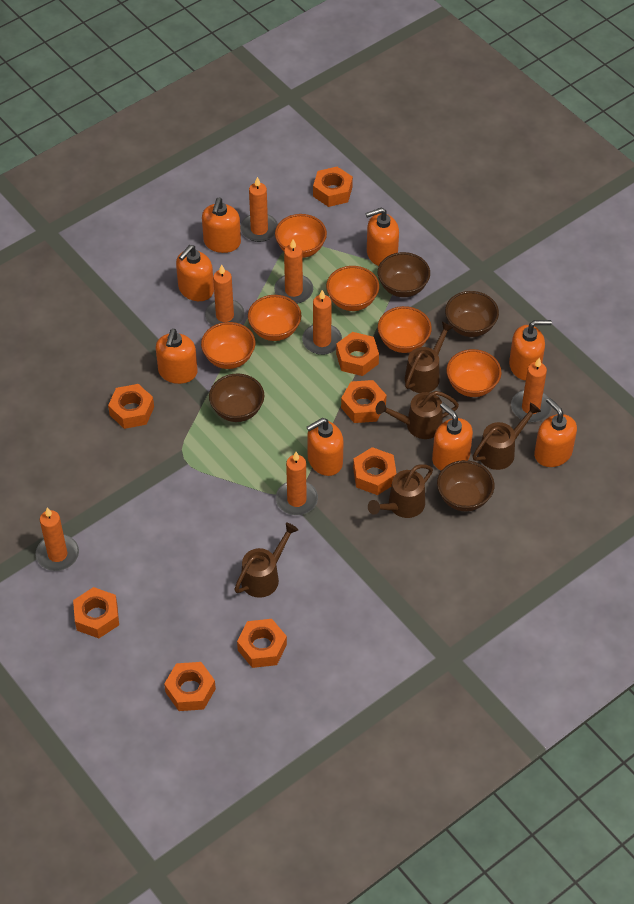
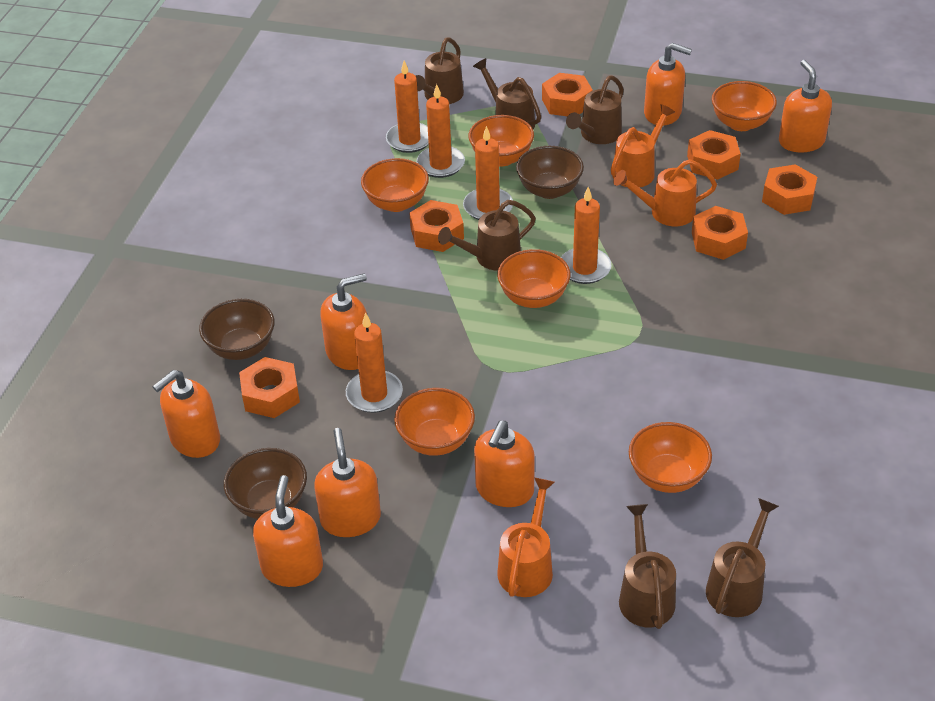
brown bowl: 4 -> 3
brown watering can: 5 -> 6
orange candle: 7 -> 5
orange nut: 8 -> 6
orange soap dispenser: 8 -> 7
orange watering can: 0 -> 3

